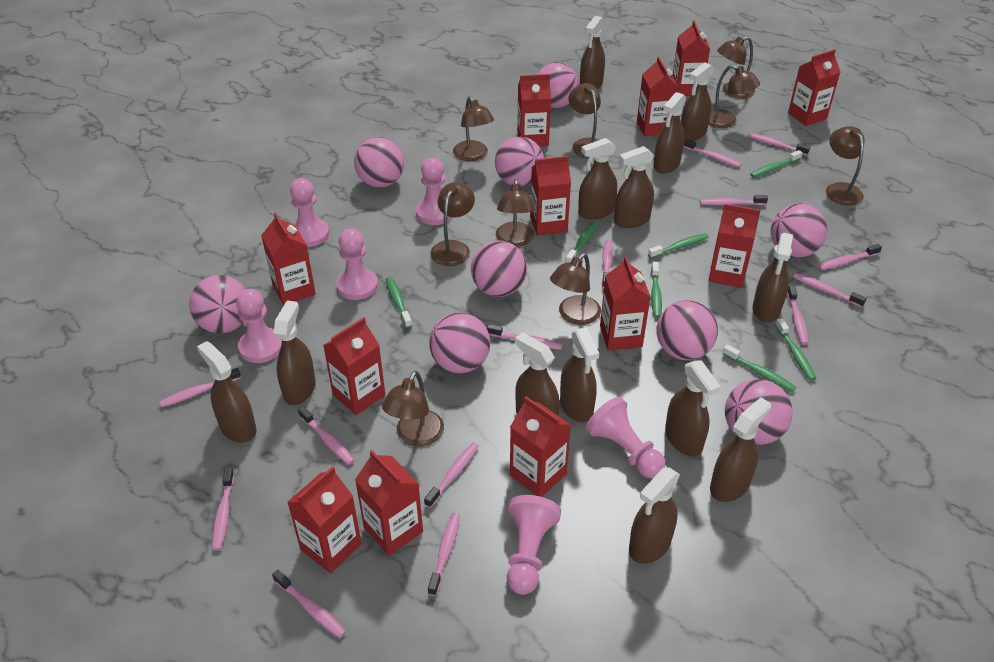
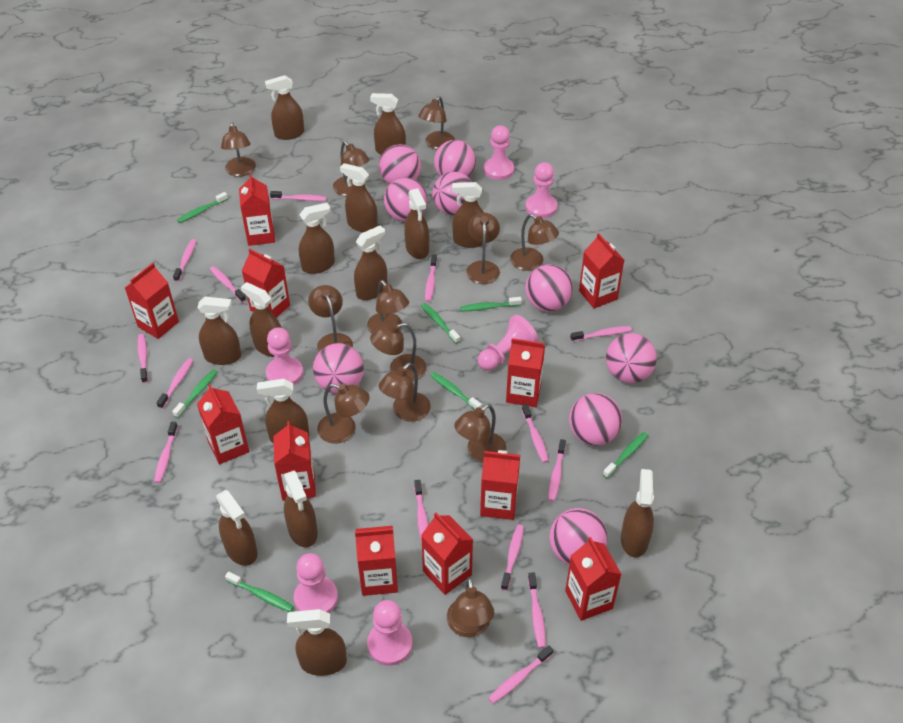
brown lamp: 9 -> 12
brown spray bottle: 13 -> 14
red carton: 12 -> 11

